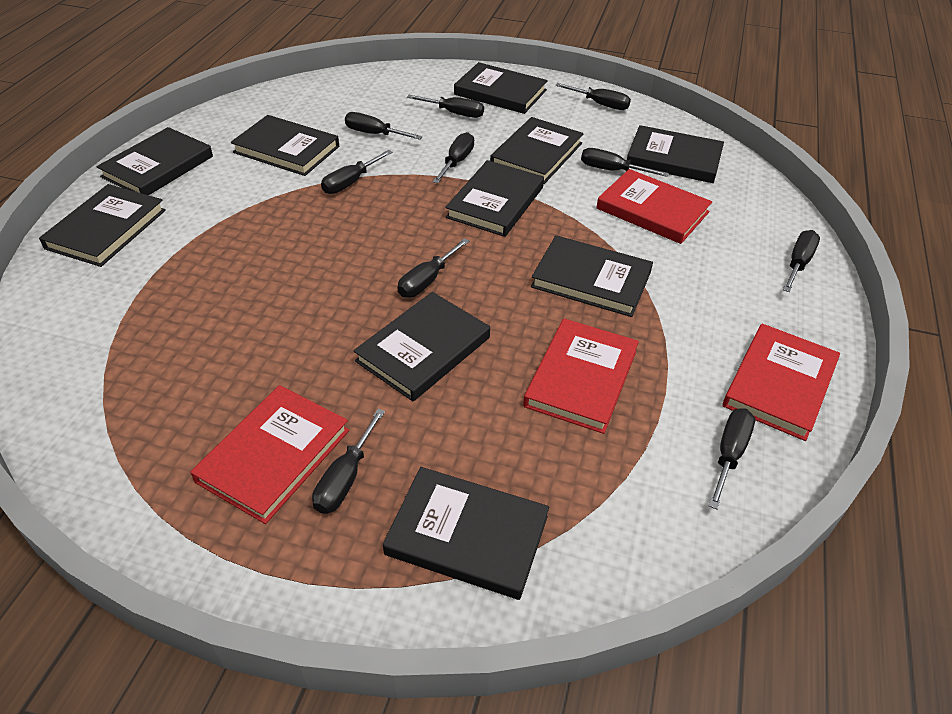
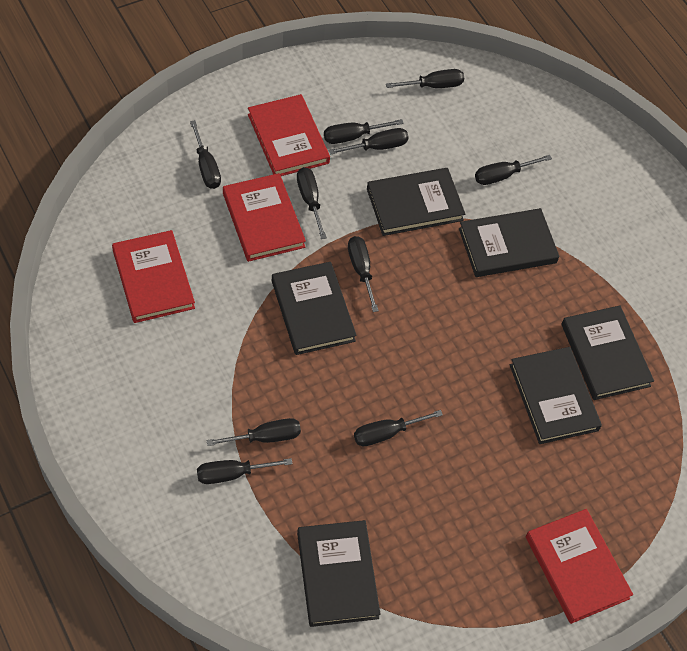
black book: 10 -> 6

